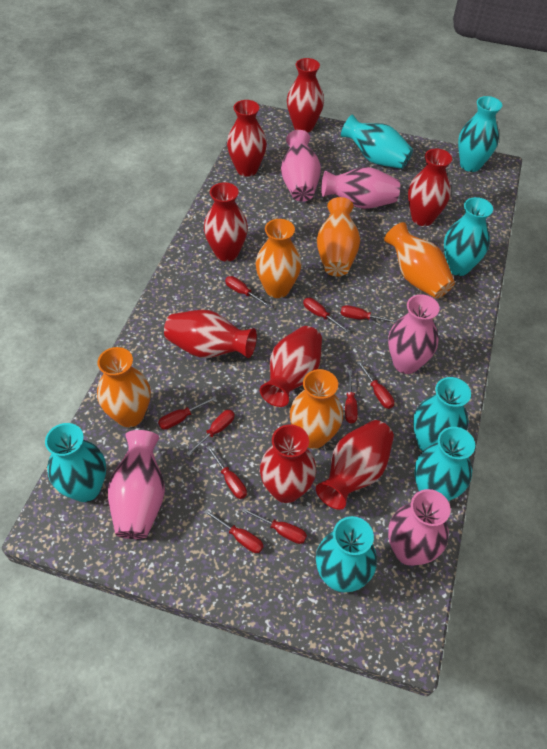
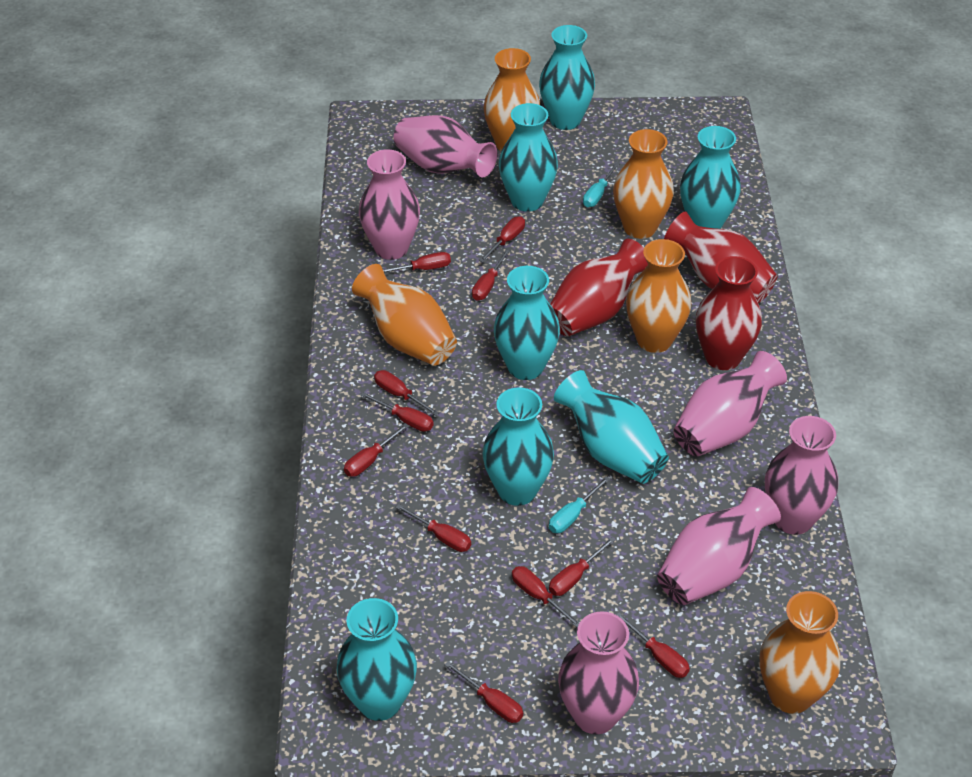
pink vase: 5 -> 6
red screwdriver: 10 -> 11
red vase: 8 -> 3
turquoise screwdriver: 0 -> 2

